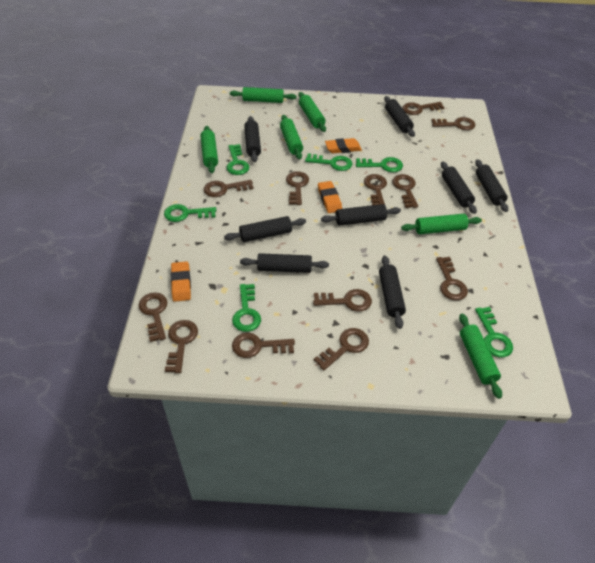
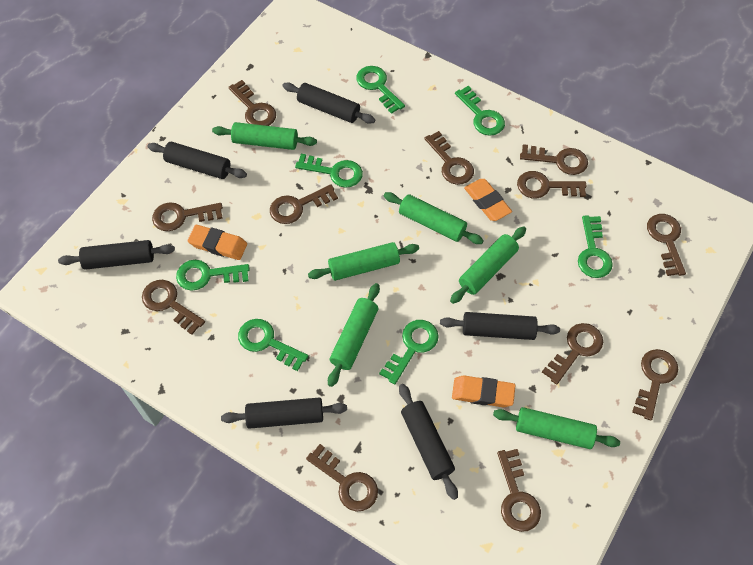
black rolling pin: 8 -> 6
green key: 6 -> 7

